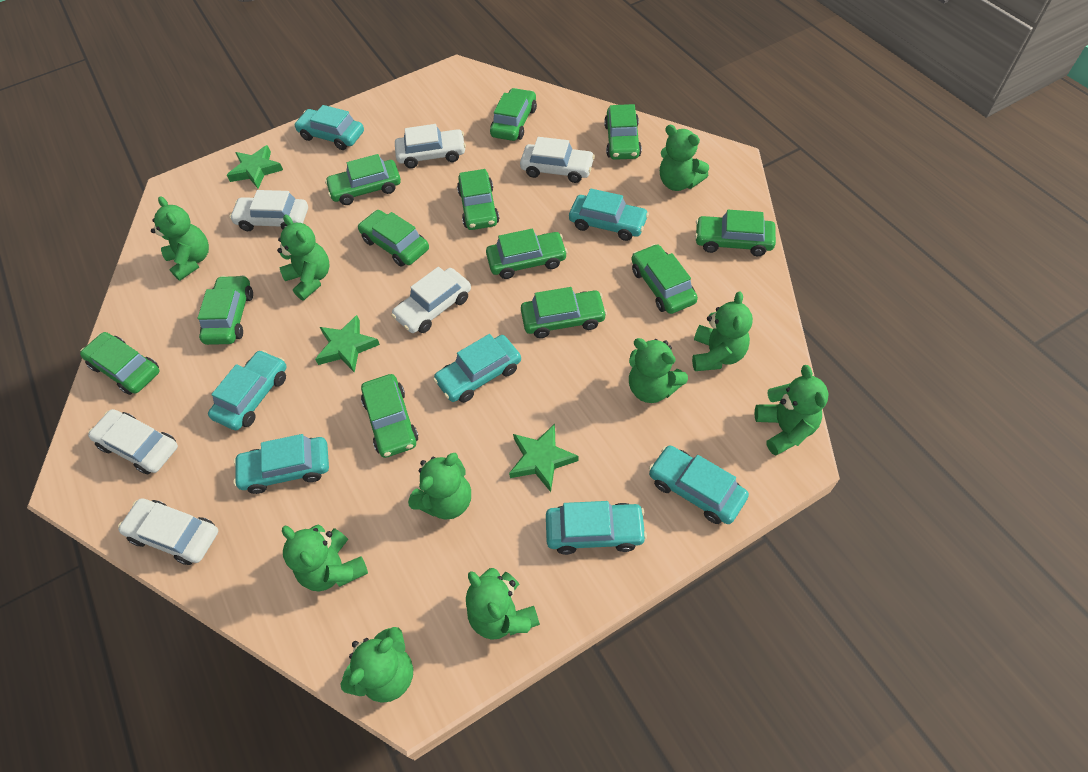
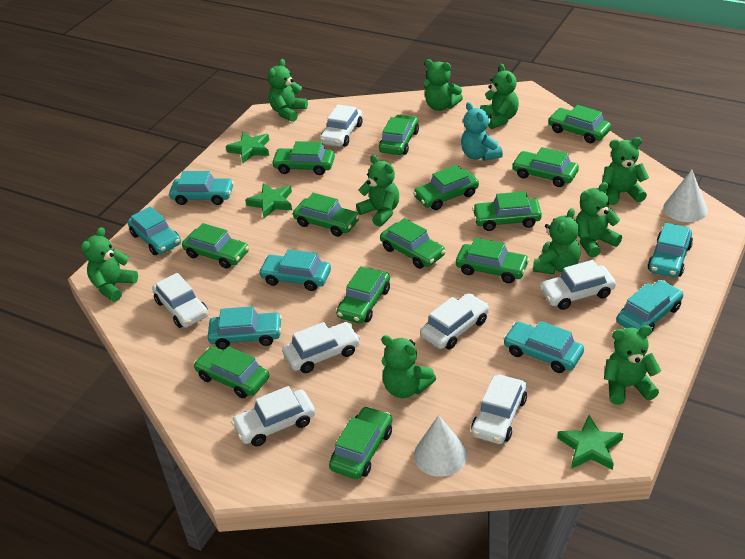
green car: 12 -> 13
turquoise teddy bear: 0 -> 1
white car: 6 -> 7
white cone: 0 -> 2

